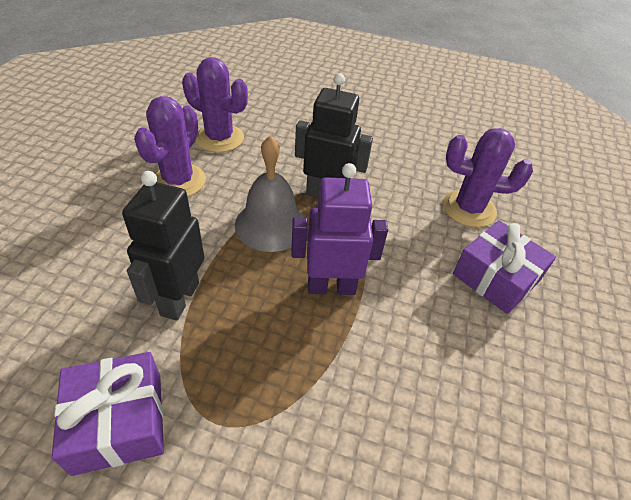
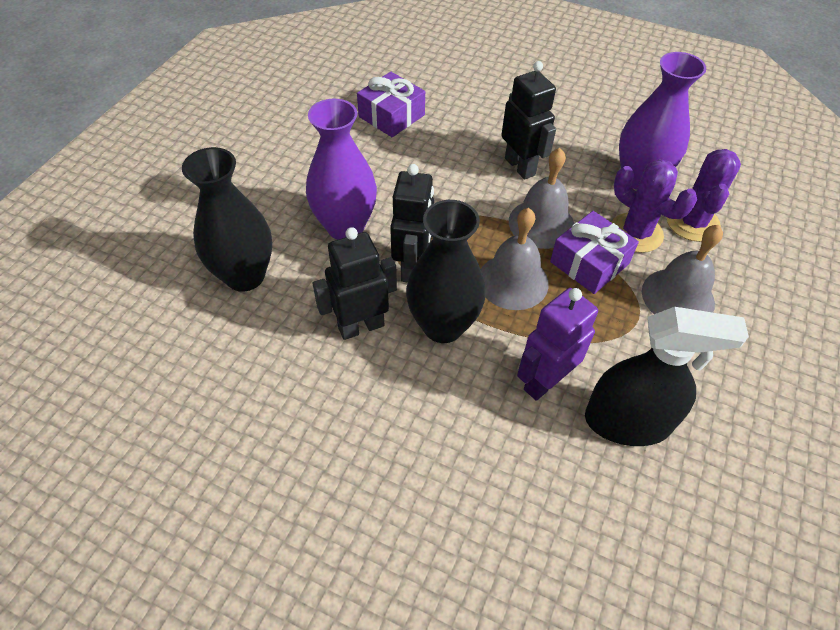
black robot: 2 -> 3
black spray bottle: 0 -> 1
black vase: 0 -> 2
grey bell: 1 -> 3
purple cactus: 3 -> 2
purple vase: 0 -> 2

